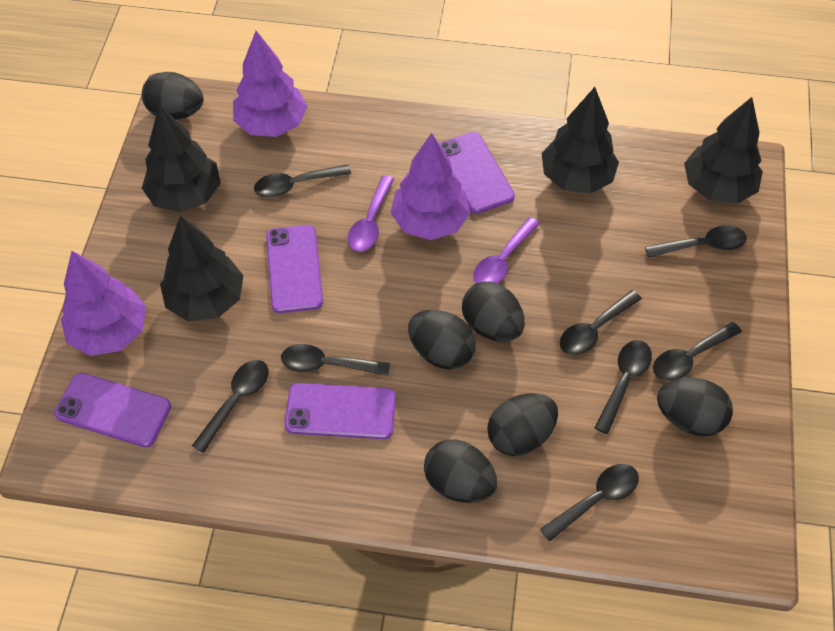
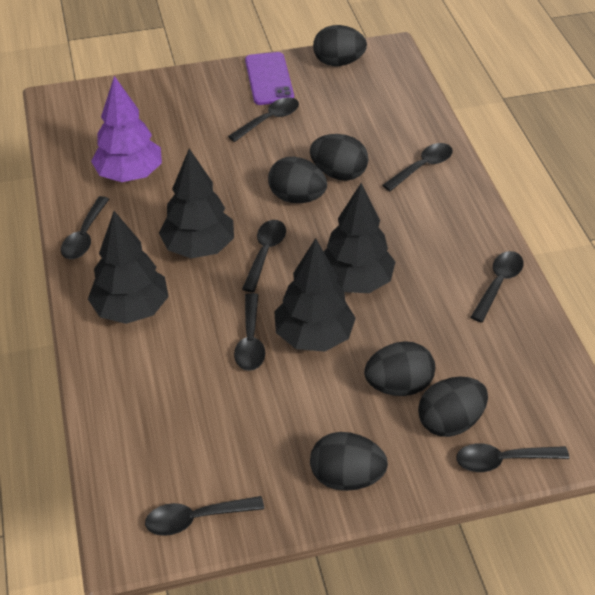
purple phone: 4 -> 1
purple spoon: 2 -> 0
purple tree: 3 -> 1

